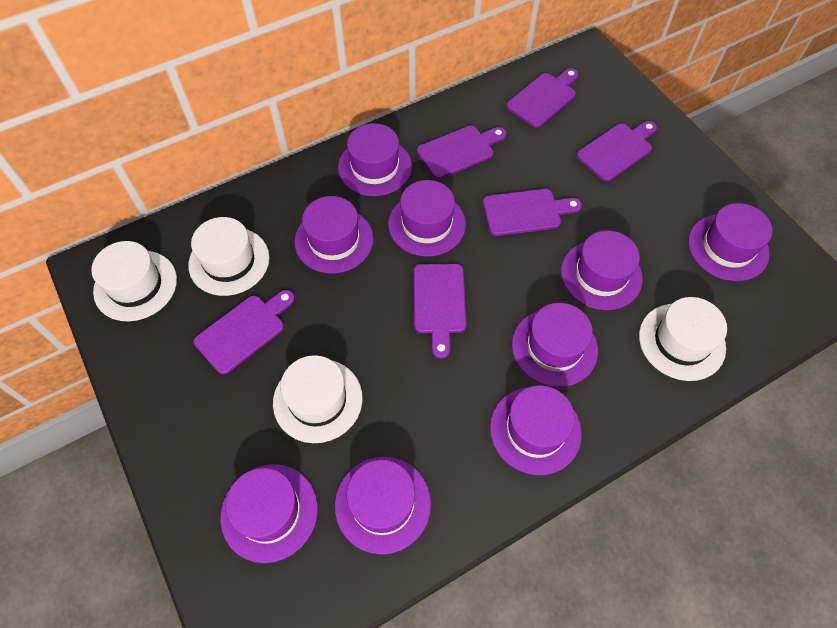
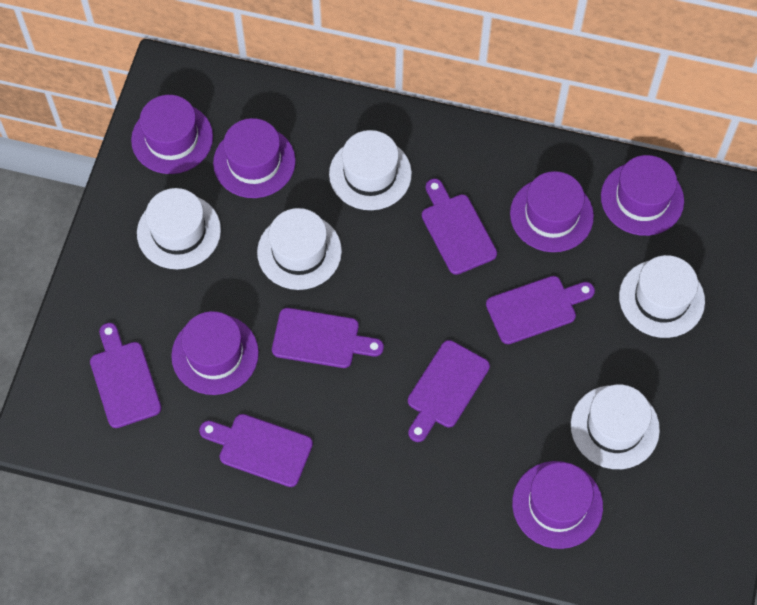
purple hat: 9 -> 6
white hat: 4 -> 5

